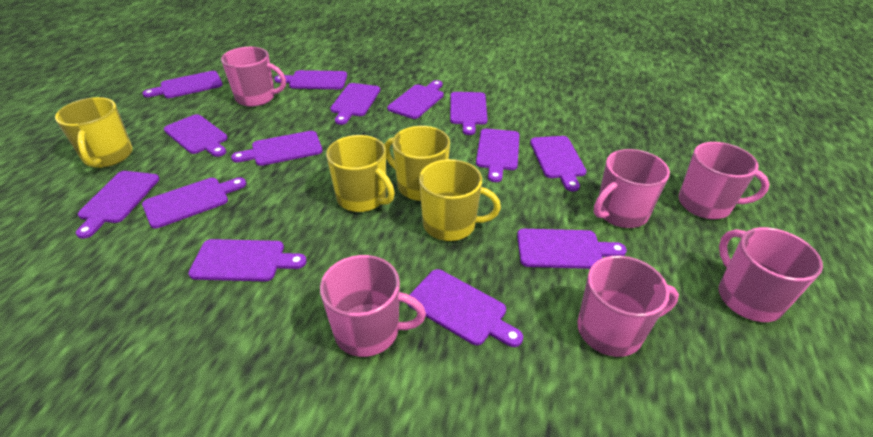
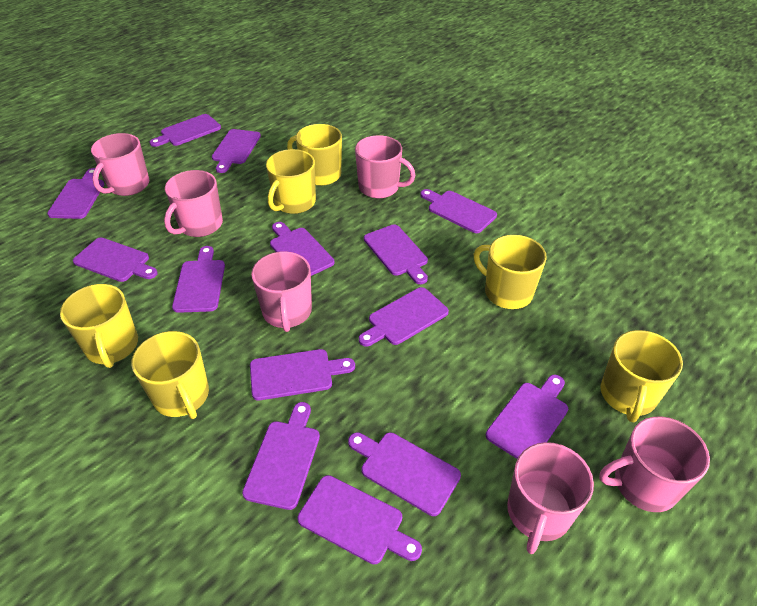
yellow mug: 4 -> 6

